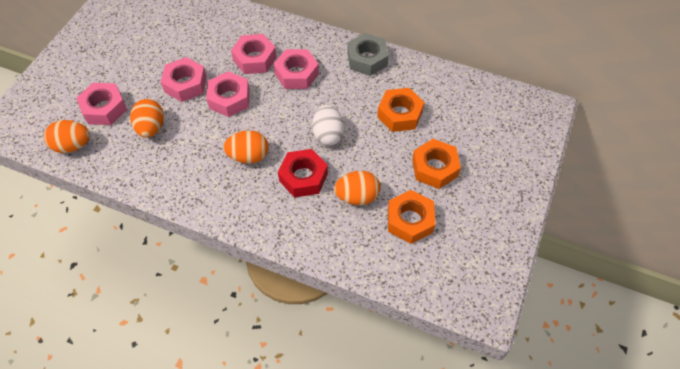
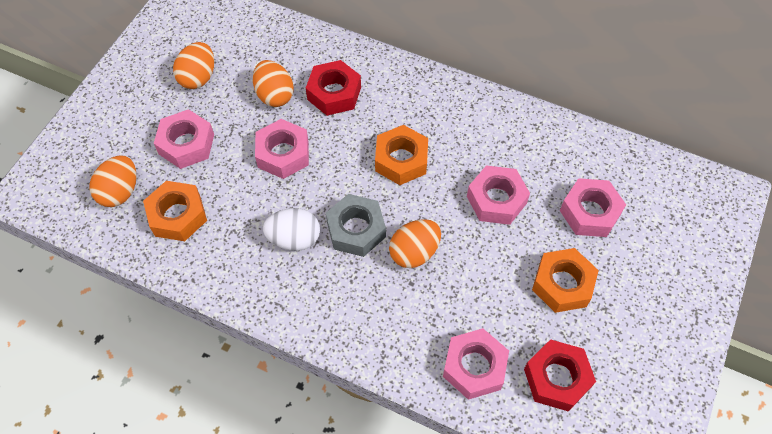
red nut: 1 -> 2

